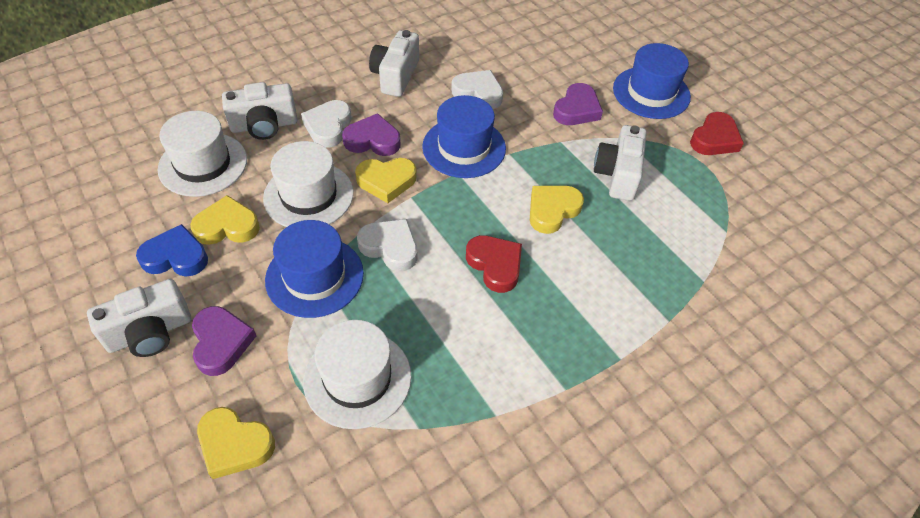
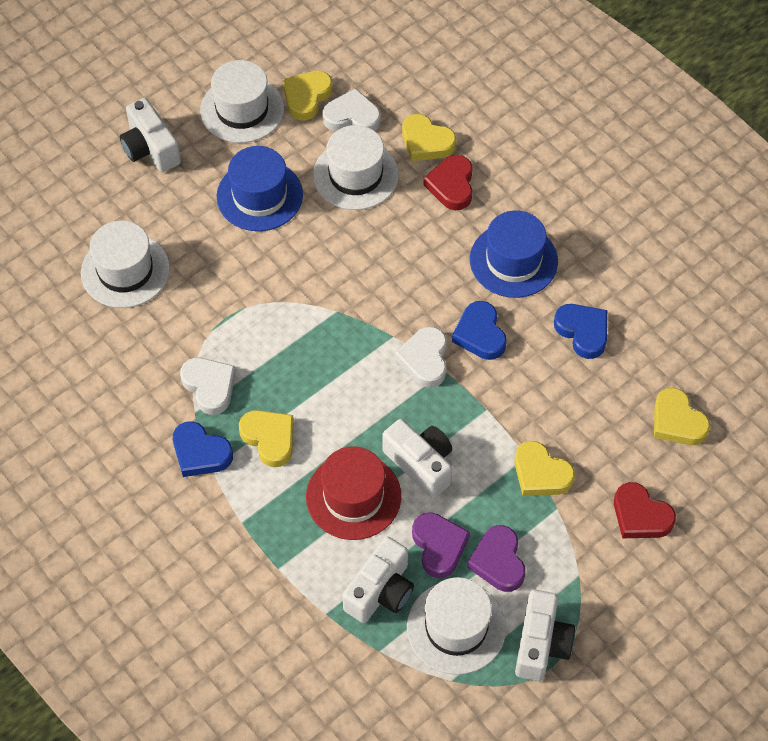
blue hat: 3 -> 2
blue heart: 1 -> 3
purple heart: 3 -> 2
red hat: 0 -> 1
white hat: 3 -> 4
yellow heart: 4 -> 5

